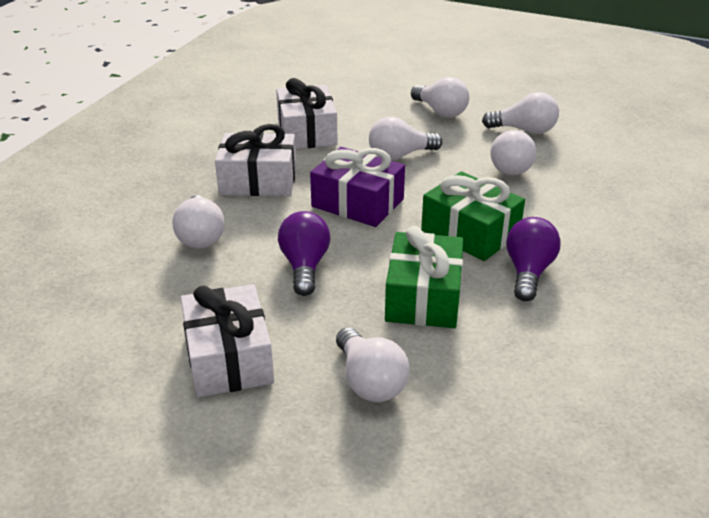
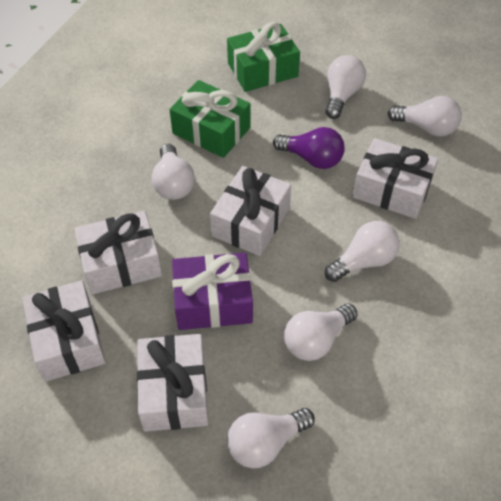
purple light bulb: 2 -> 1
white gift: 3 -> 5

